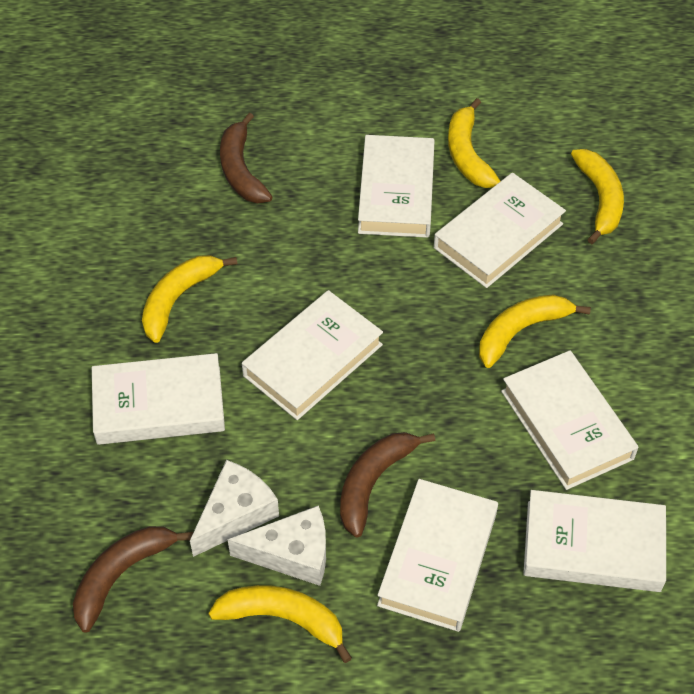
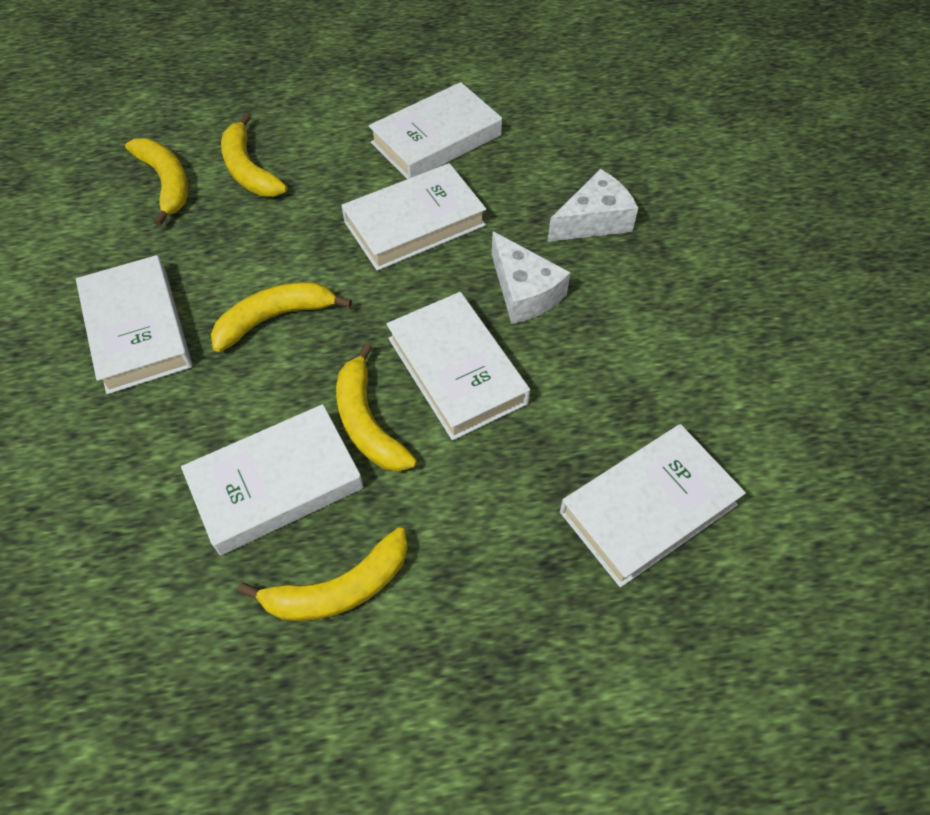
brown banana: 3 -> 0
white book: 7 -> 6

